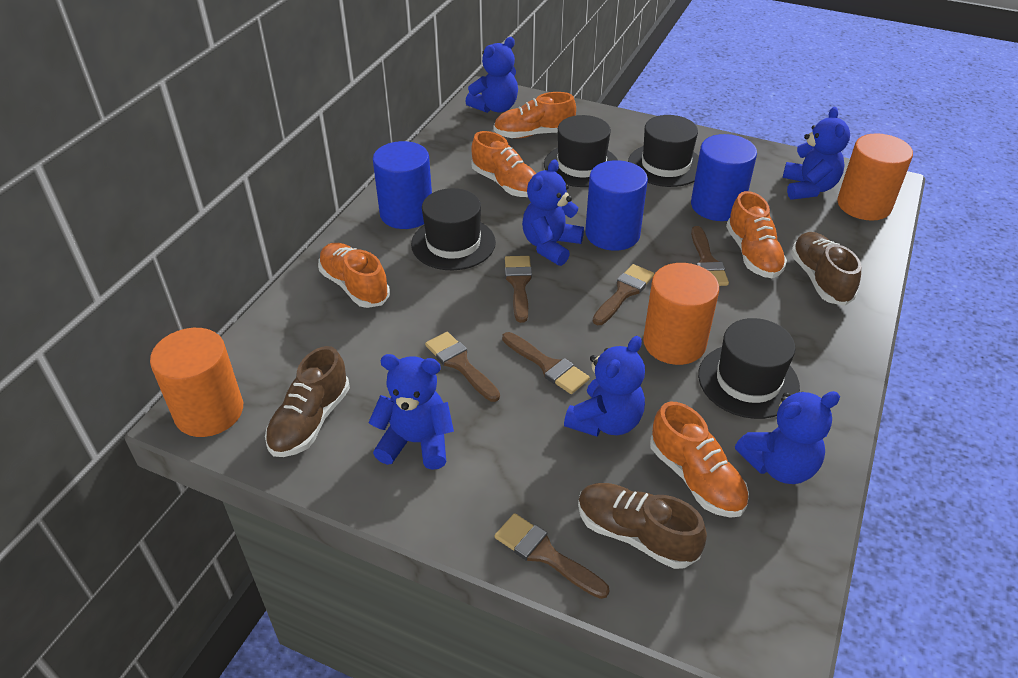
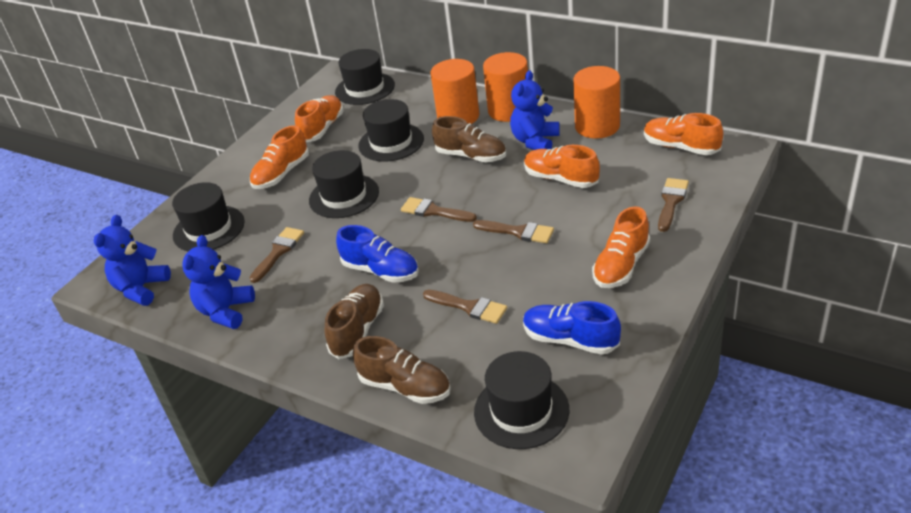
black hat: 4 -> 5
blue cylinder: 3 -> 0
blue shoe: 0 -> 2
blue teddy bear: 6 -> 3
brown brush: 6 -> 5

